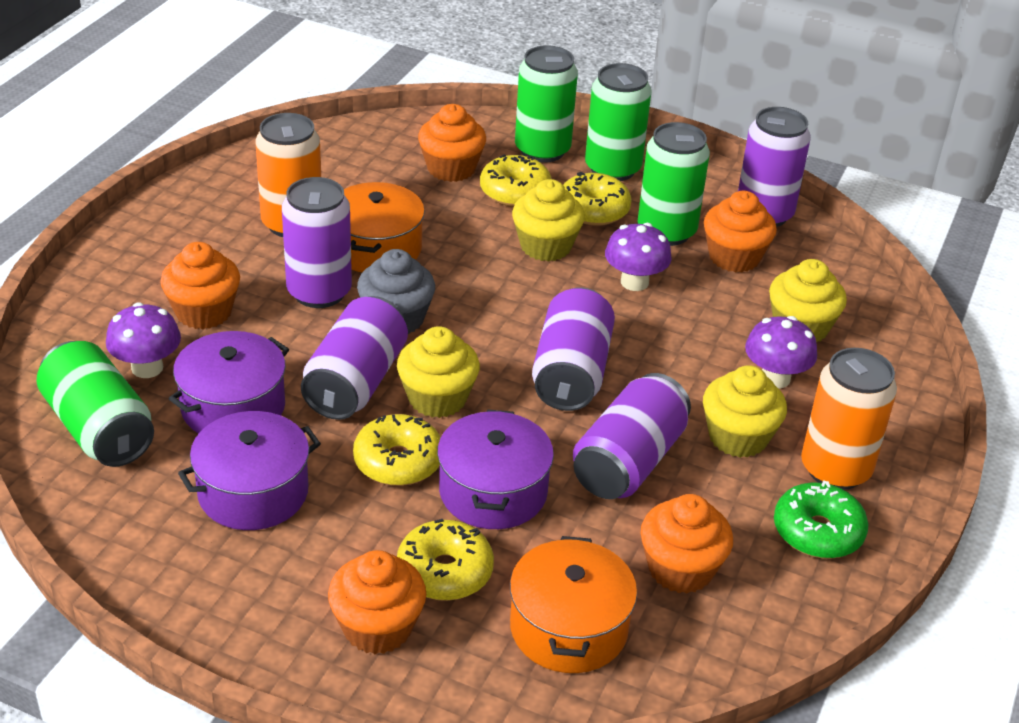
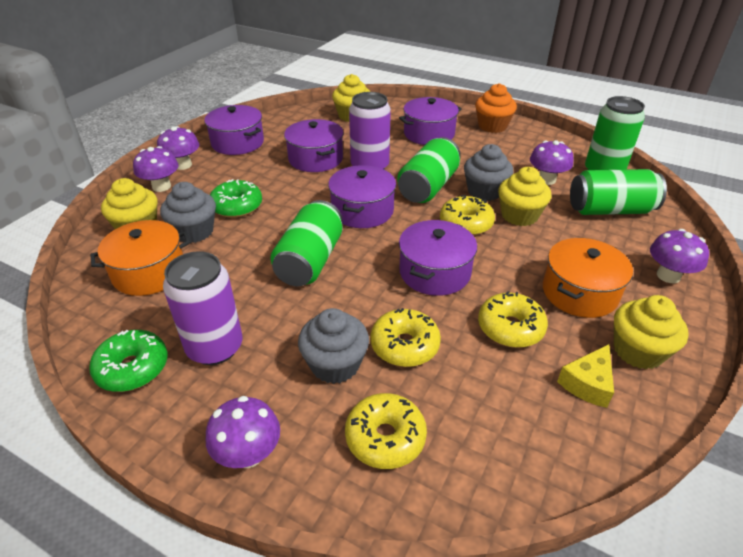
green donut: 1 -> 2
grey cupcake: 1 -> 3
orange can: 2 -> 0
orange cupcake: 5 -> 1
purple can: 5 -> 2
purple mushroom: 3 -> 5
purple pot: 3 -> 5
yellow cheese: 0 -> 1

